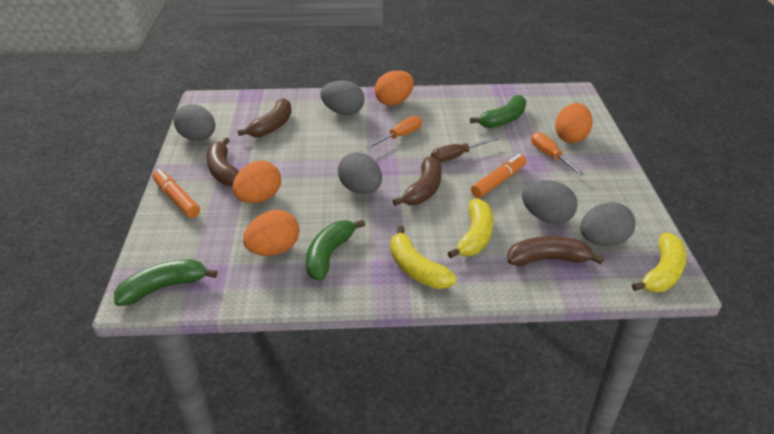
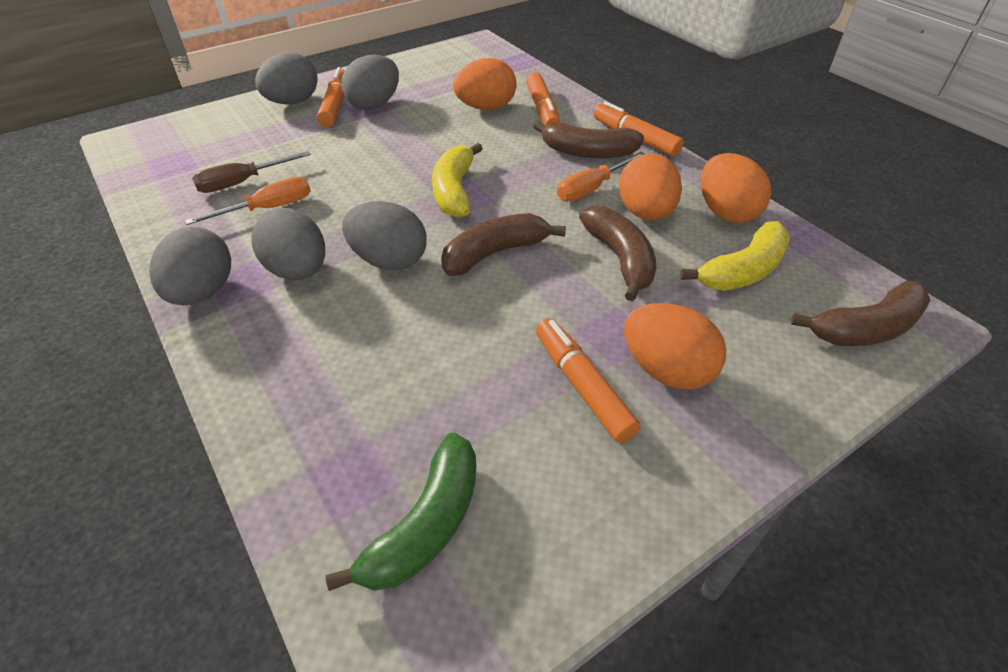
green banana: 3 -> 1
orange marker: 2 -> 4
yellow banana: 3 -> 2

